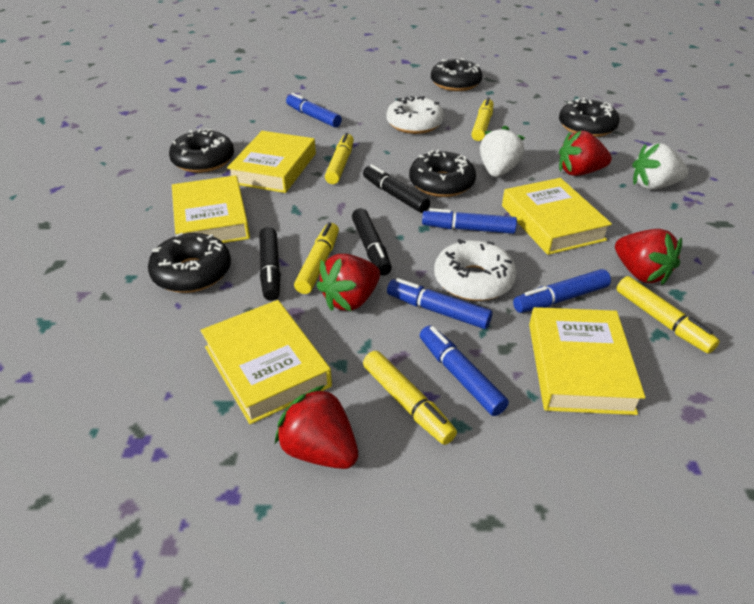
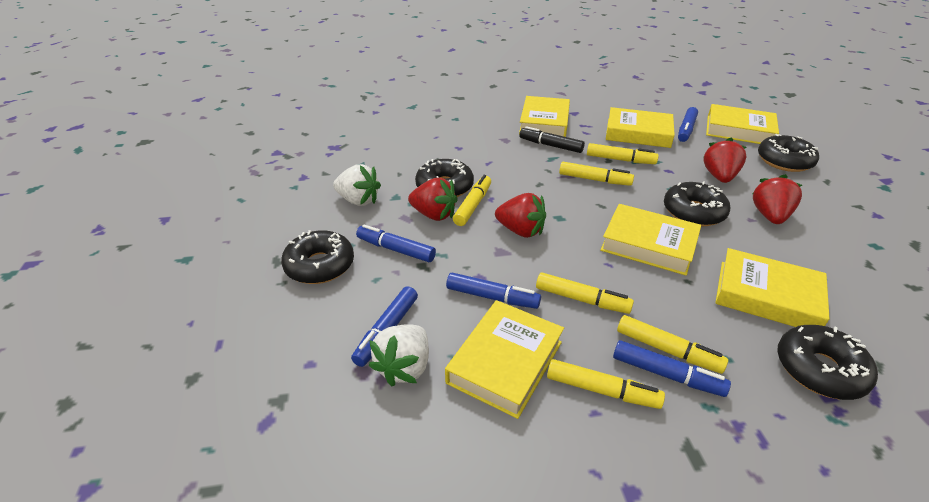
black marker: 3 -> 1
white donut: 2 -> 0
yellow book: 5 -> 6
yellow marker: 5 -> 6

